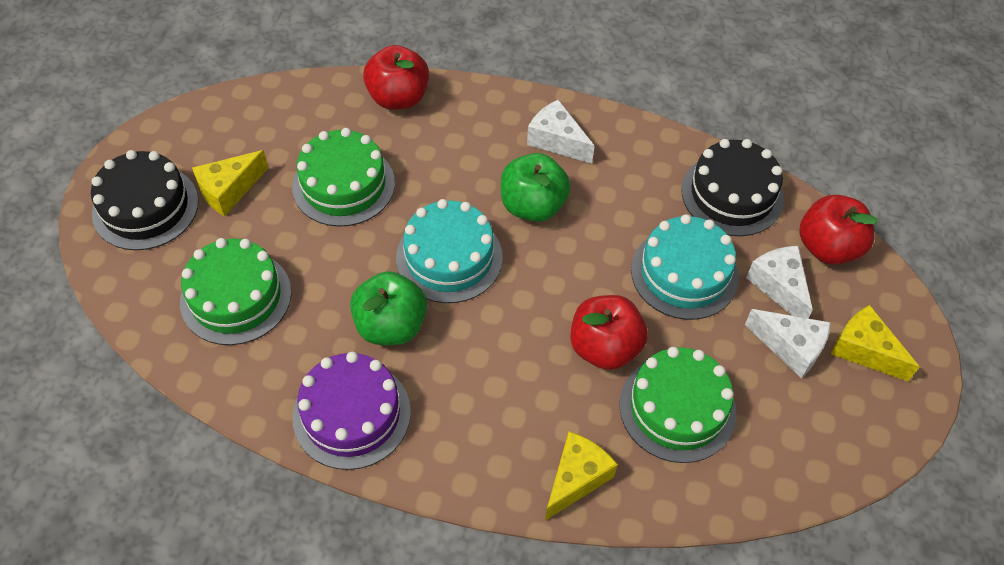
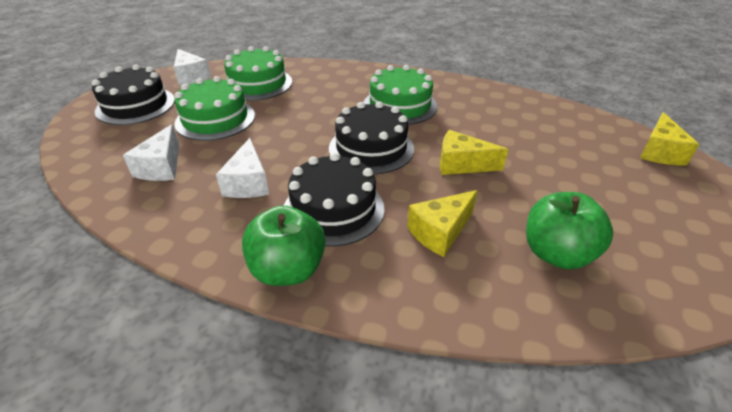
black cake: 2 -> 3
purple cake: 1 -> 0
red apple: 3 -> 0
turquoise cake: 2 -> 0

